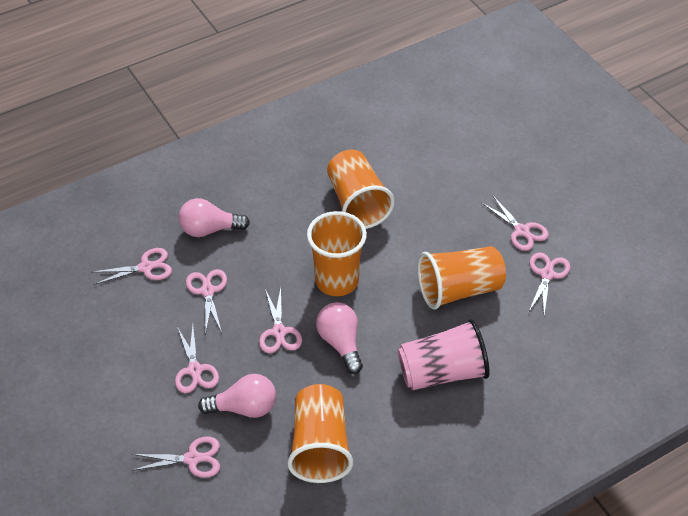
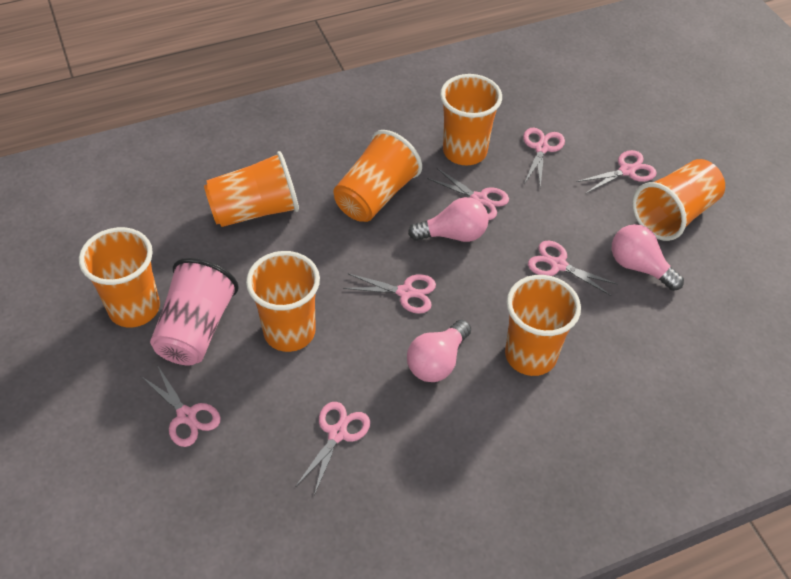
orange cup: 4 -> 7

